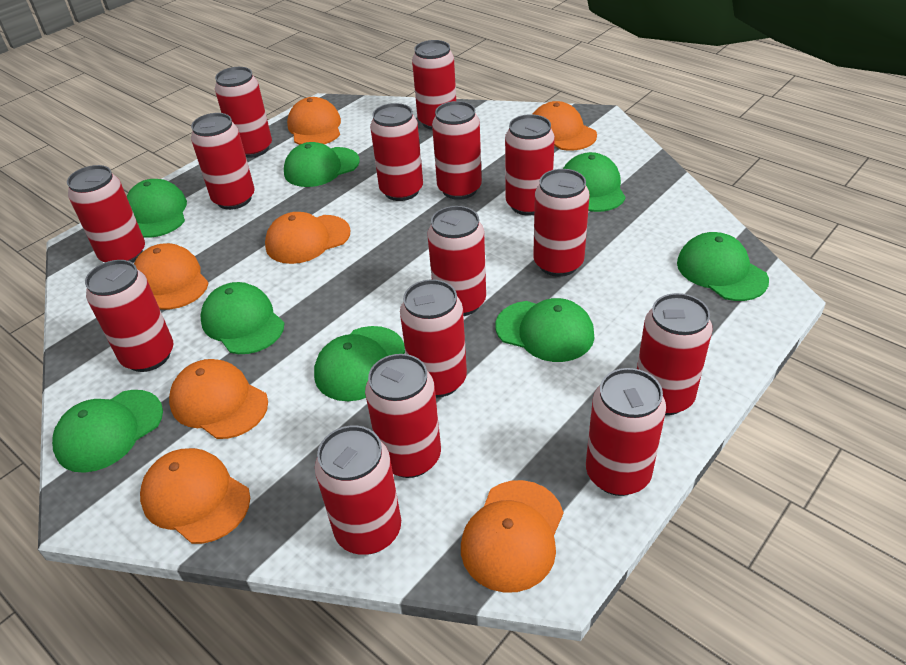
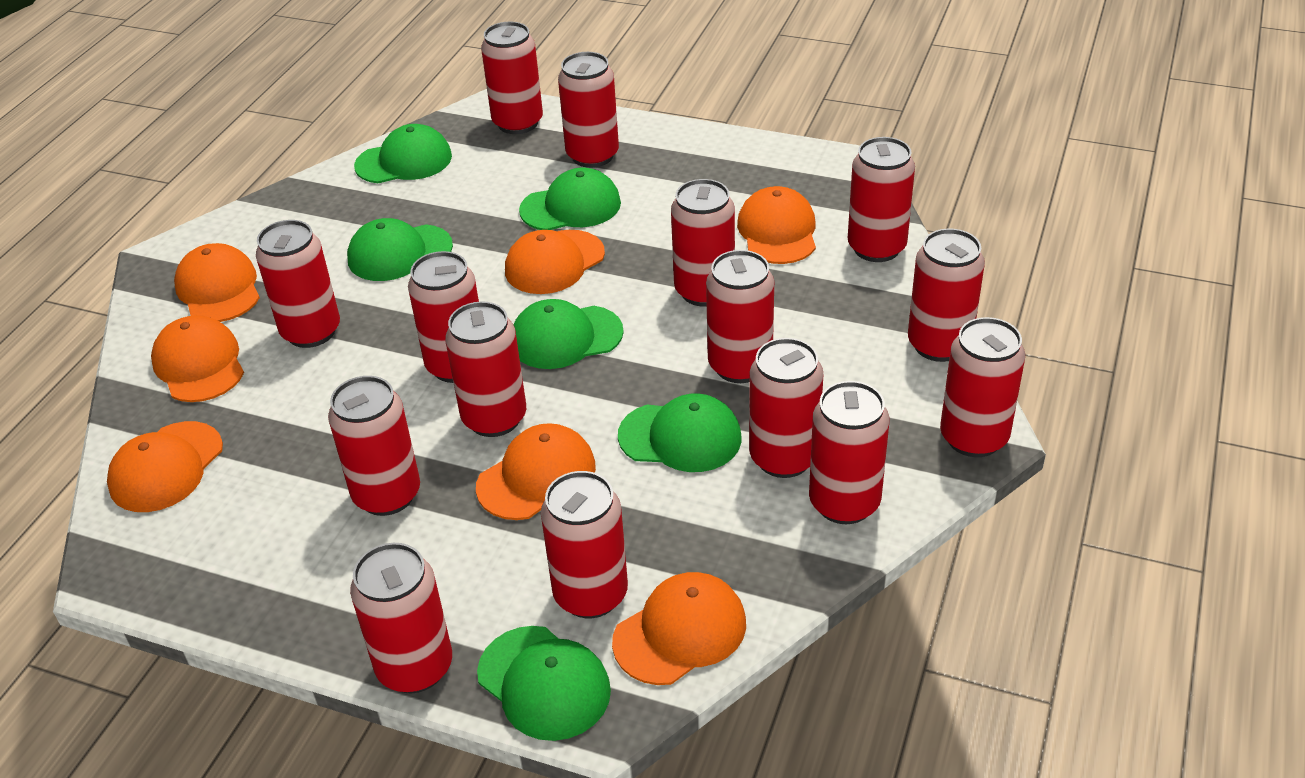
green cap: 8 -> 6

